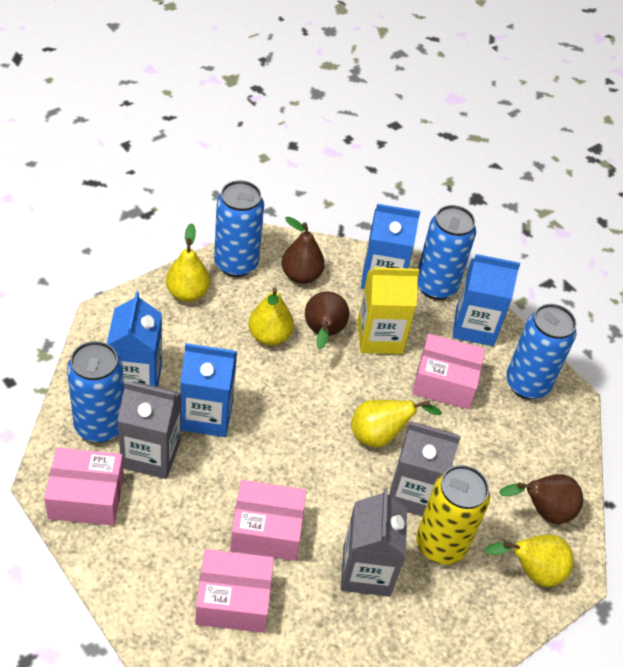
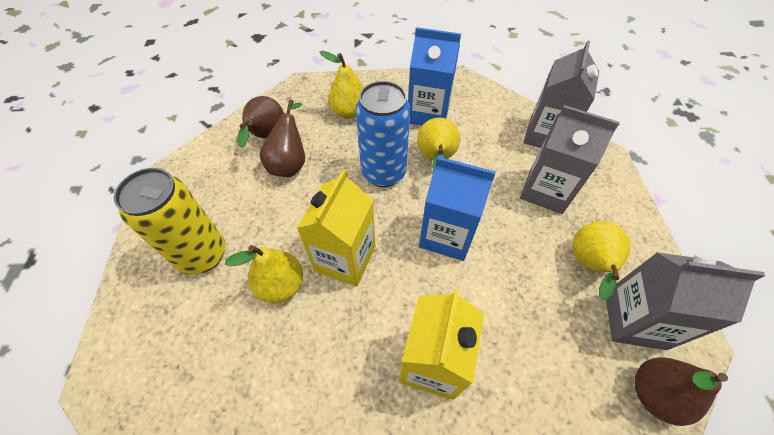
blue can: 4 -> 1
blue carton: 4 -> 2
pink box: 4 -> 0
yellow carton: 1 -> 2

